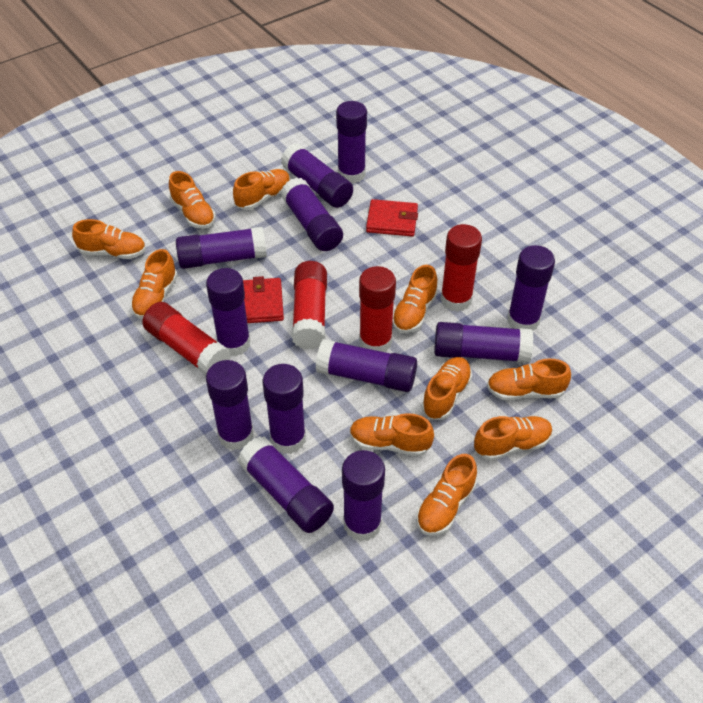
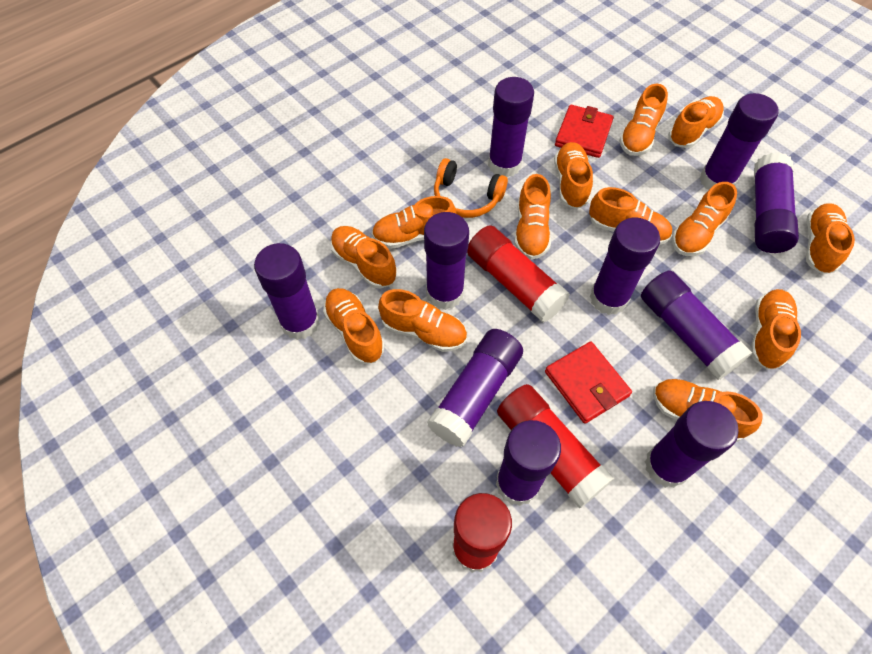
orange headphones: 0 -> 1
orange shoe: 10 -> 13
purple glue stick: 12 -> 10
red glue stick: 4 -> 3

